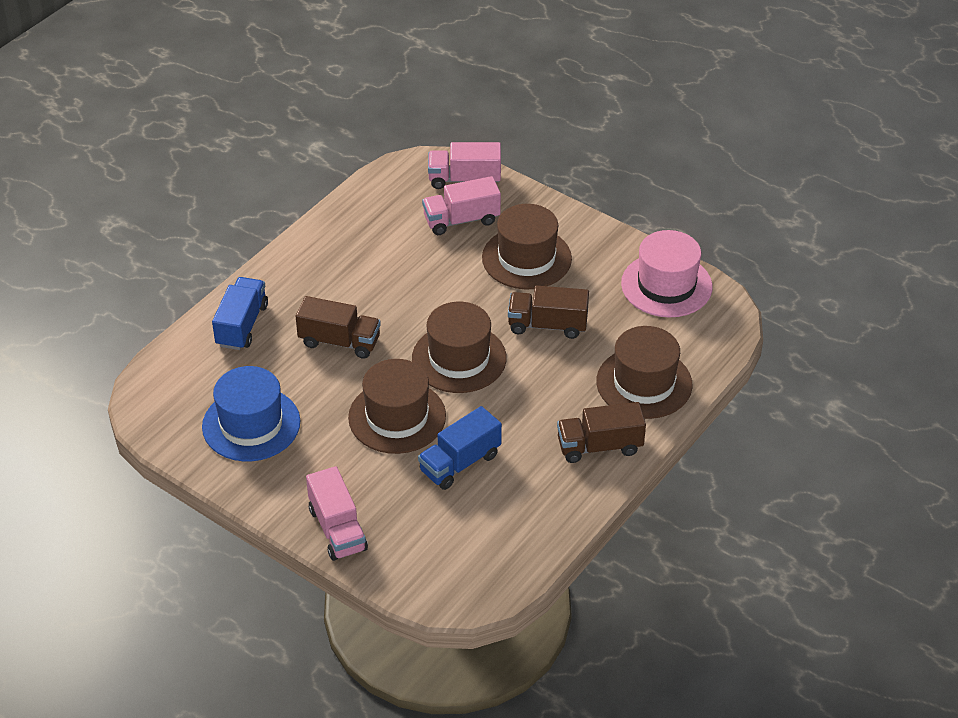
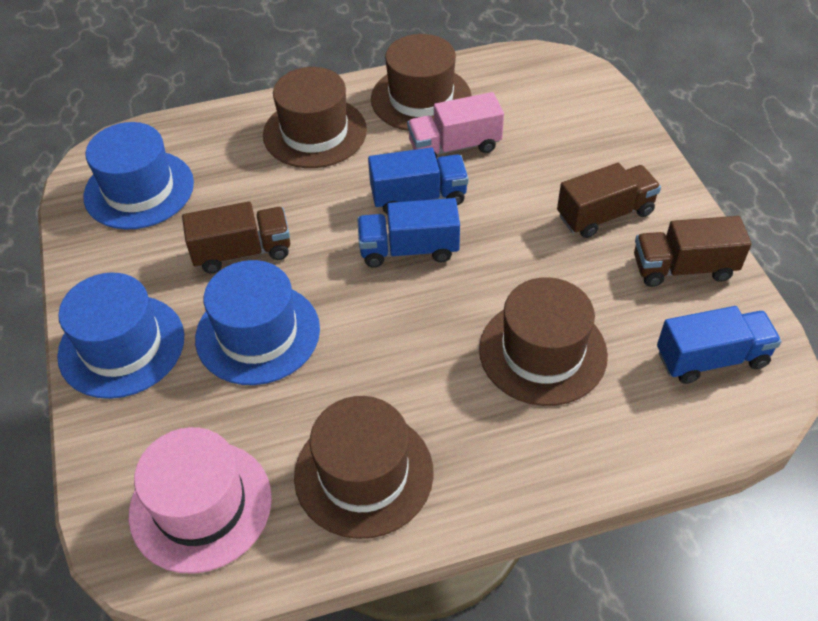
blue hat: 1 -> 3
blue truck: 2 -> 3
pink truck: 3 -> 1

